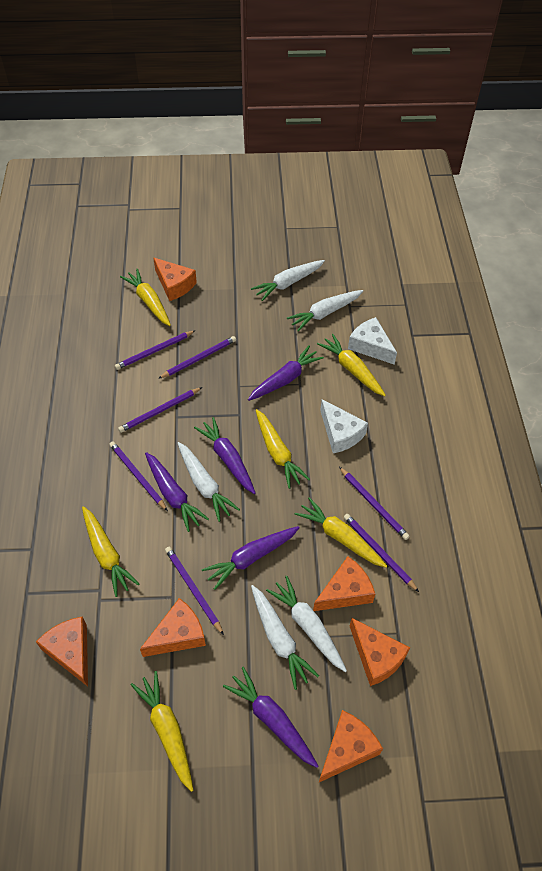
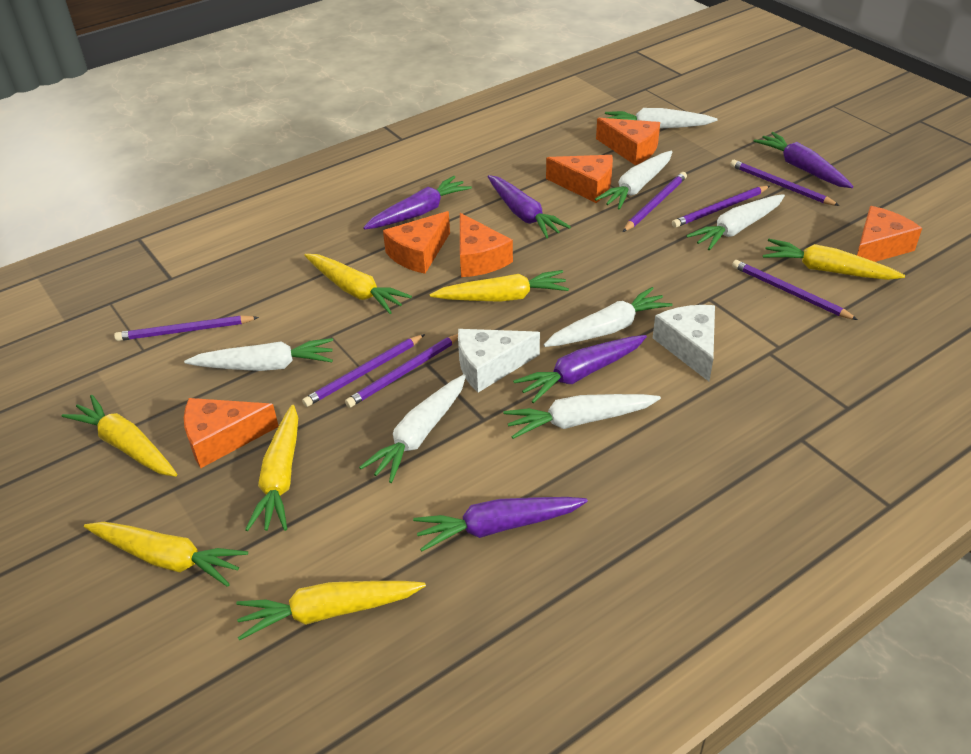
white carrot: 5 -> 7
yellow carrot: 6 -> 7

